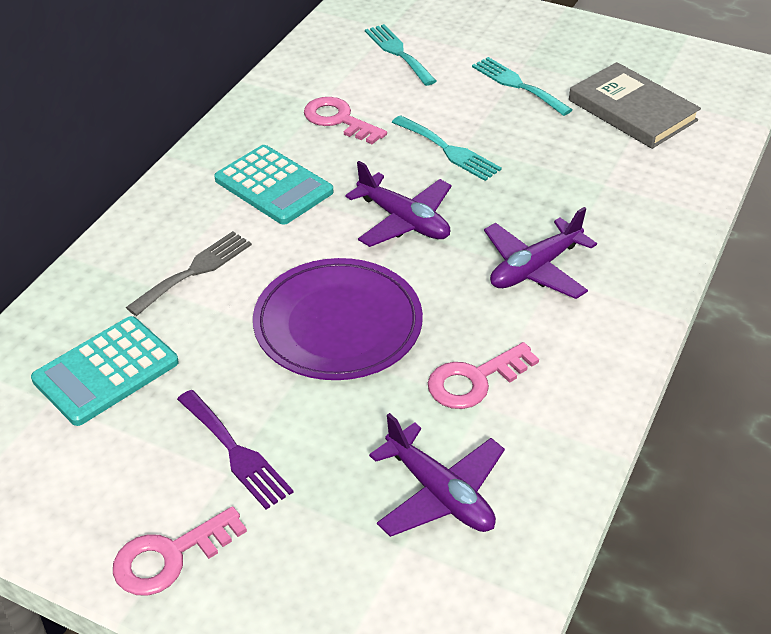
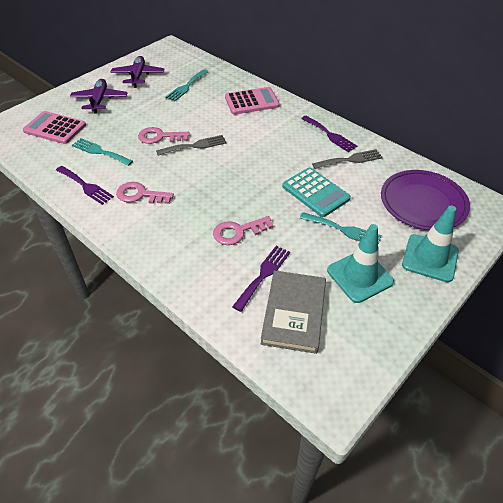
grey fork: 1 -> 2
pink calculator: 0 -> 2
purple fork: 1 -> 3
purple plane: 3 -> 2
turquoise calculator: 2 -> 1
turquoise traffic cone: 0 -> 2

